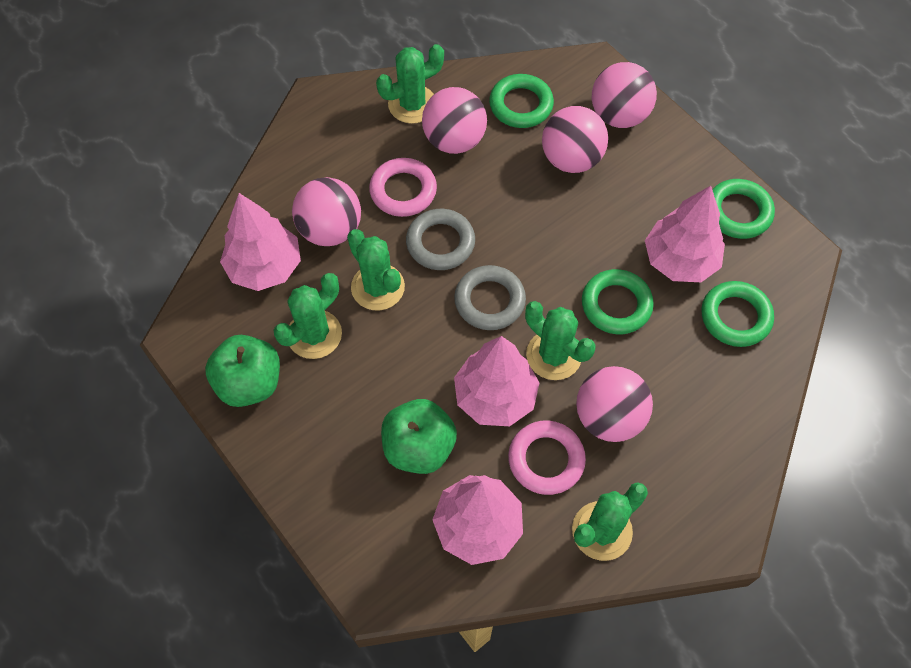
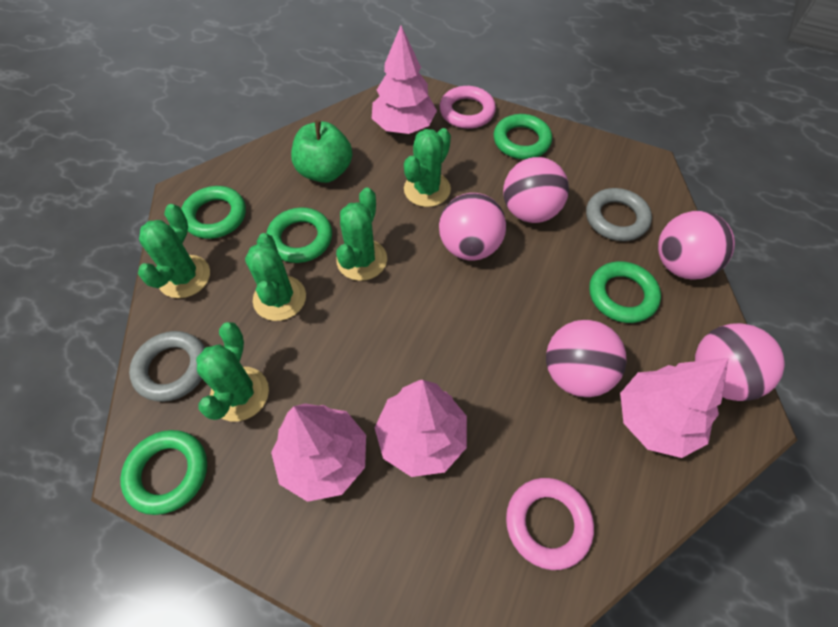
green apple: 2 -> 1
green ring: 4 -> 5

